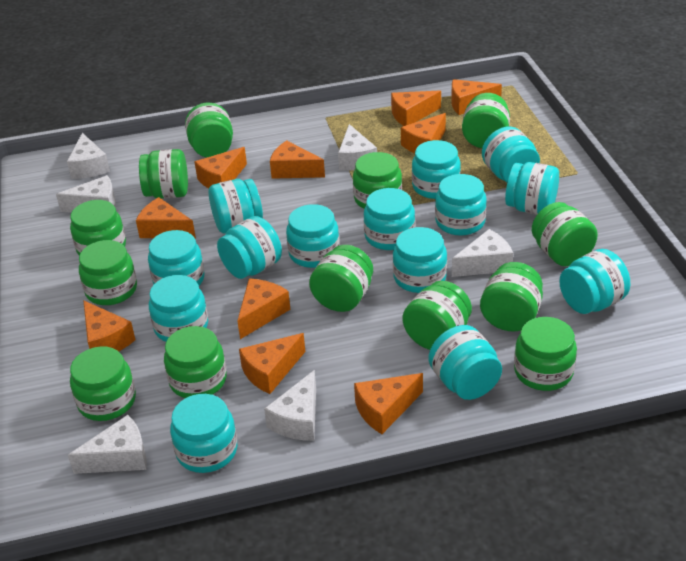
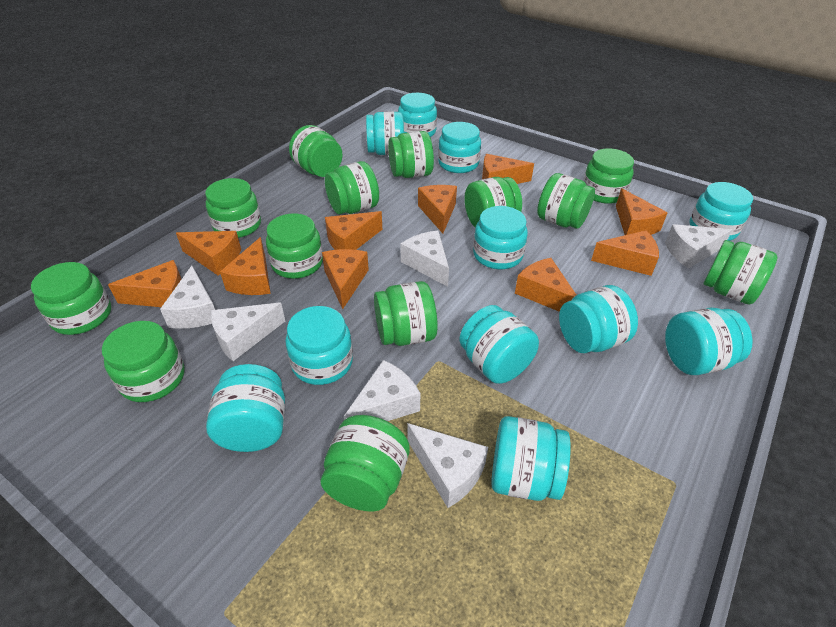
turquoise jar: 14 -> 11

